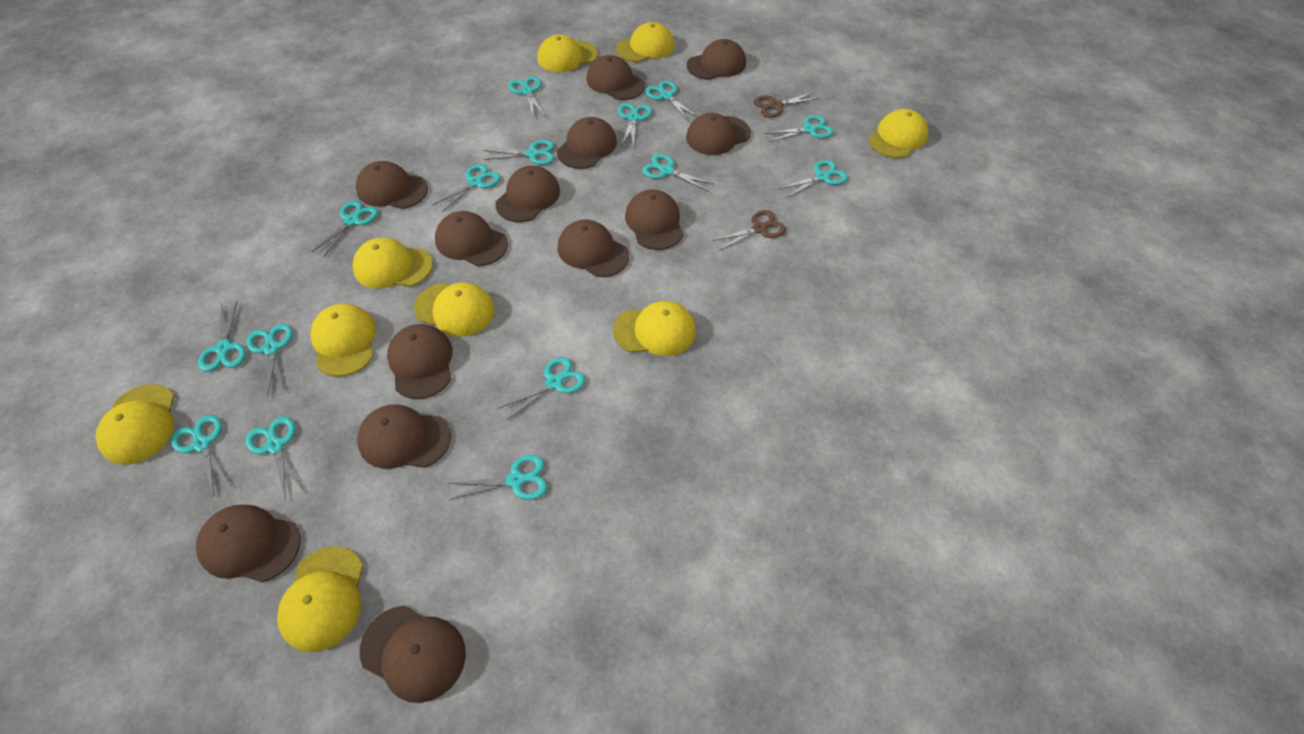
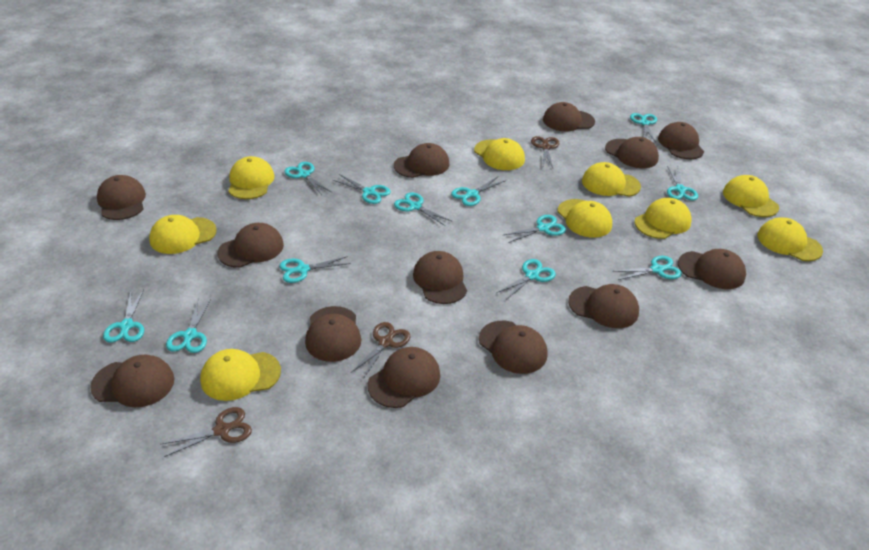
brown scissors: 2 -> 3
turquoise scissors: 15 -> 12

